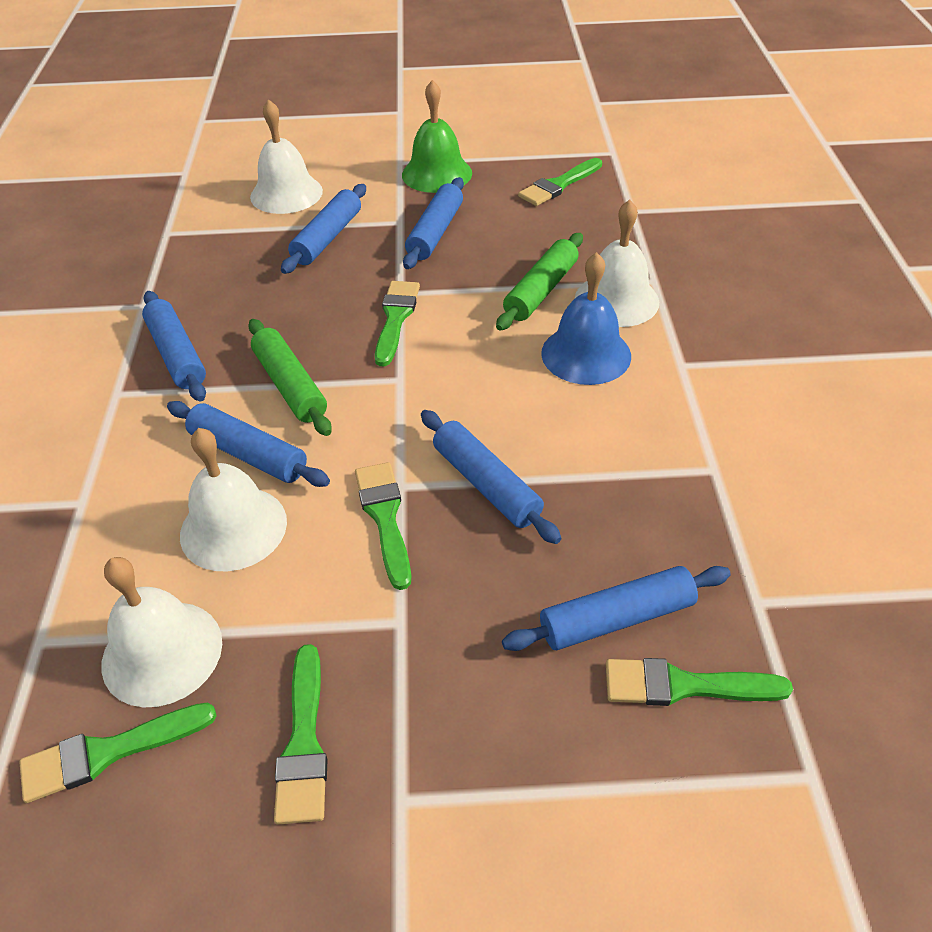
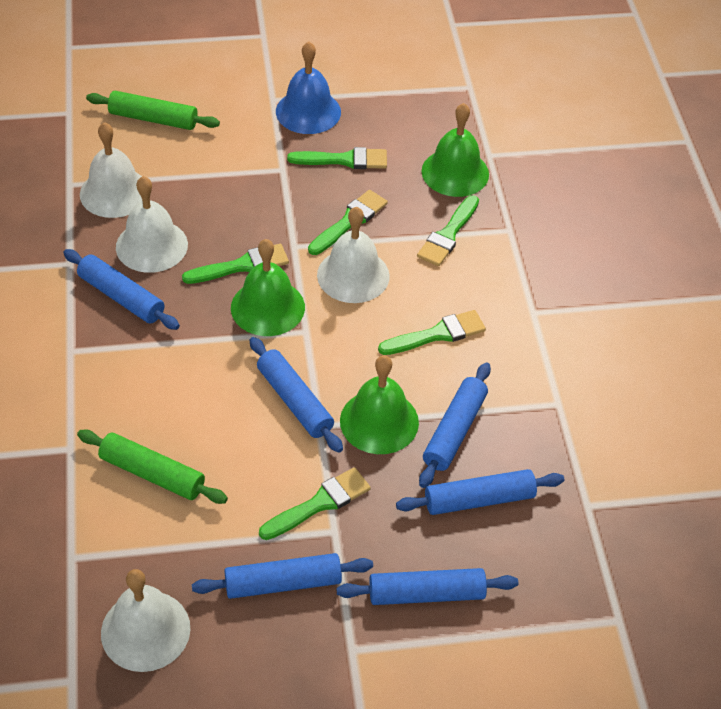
green bell: 1 -> 3

